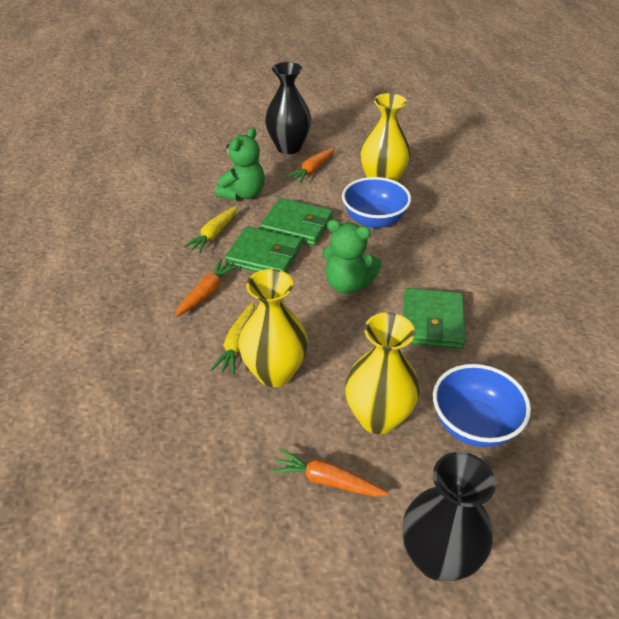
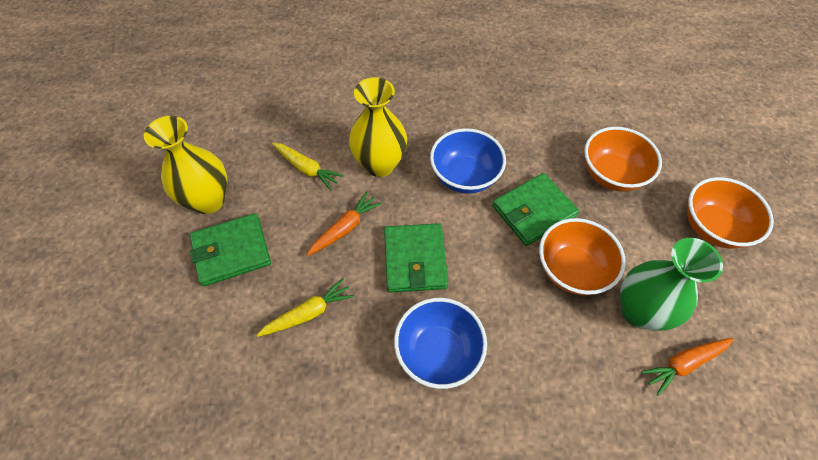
black vase: 2 -> 0
green teddy bear: 2 -> 0
green vase: 0 -> 1
orange bowl: 0 -> 3
orange carrot: 3 -> 2
yellow vase: 3 -> 2

